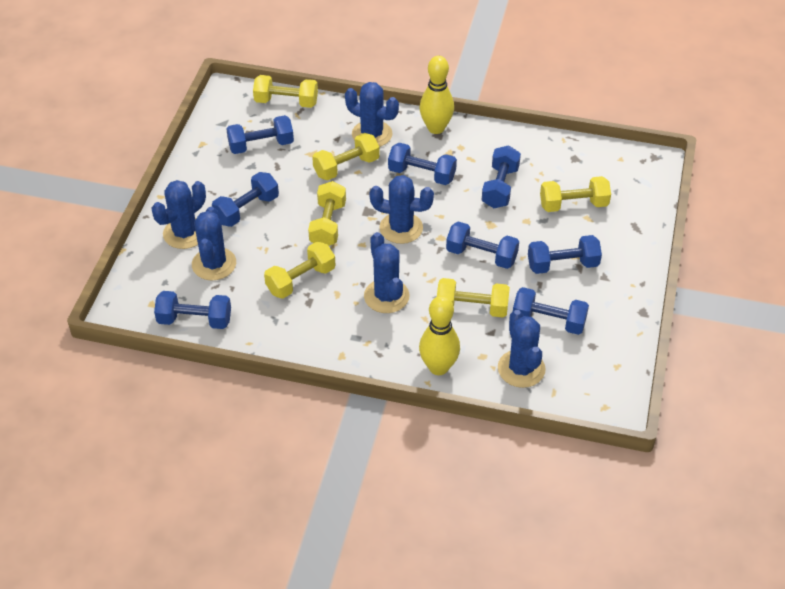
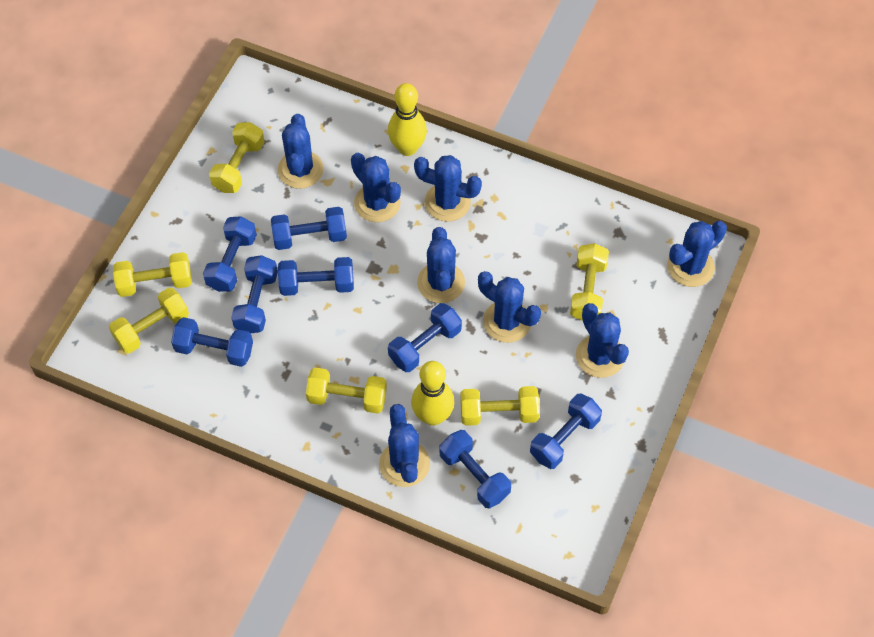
blue cactus: 6 -> 8

